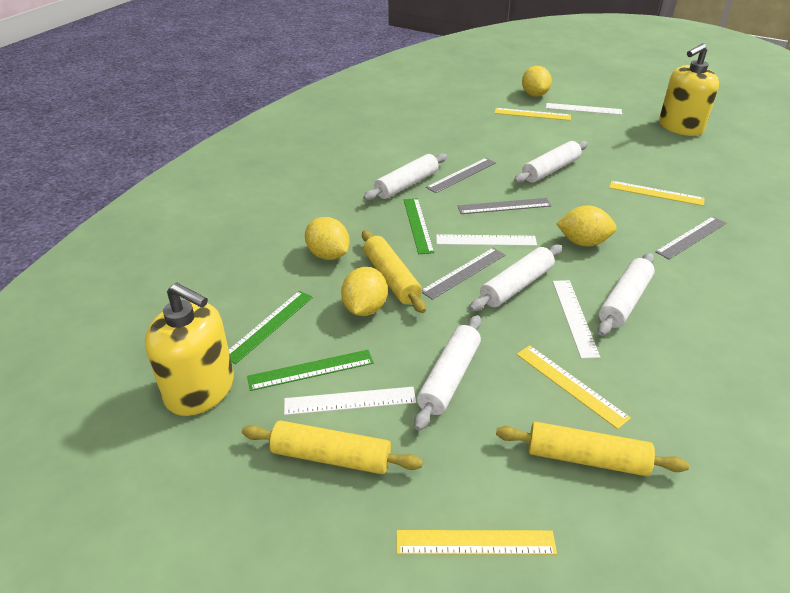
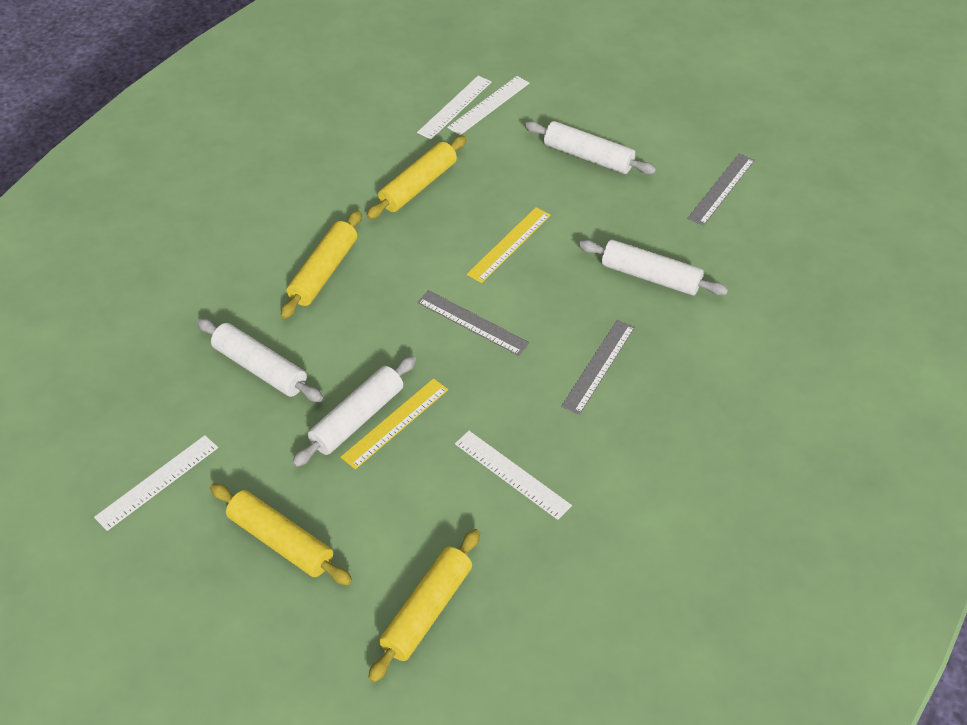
green ruler: 3 -> 0
grey ruler: 4 -> 3
white rolling pin: 5 -> 4
yellow lemon: 4 -> 0
yellow rolling pin: 3 -> 4
yellow ruler: 4 -> 2
yellow soap dispenser: 2 -> 0

